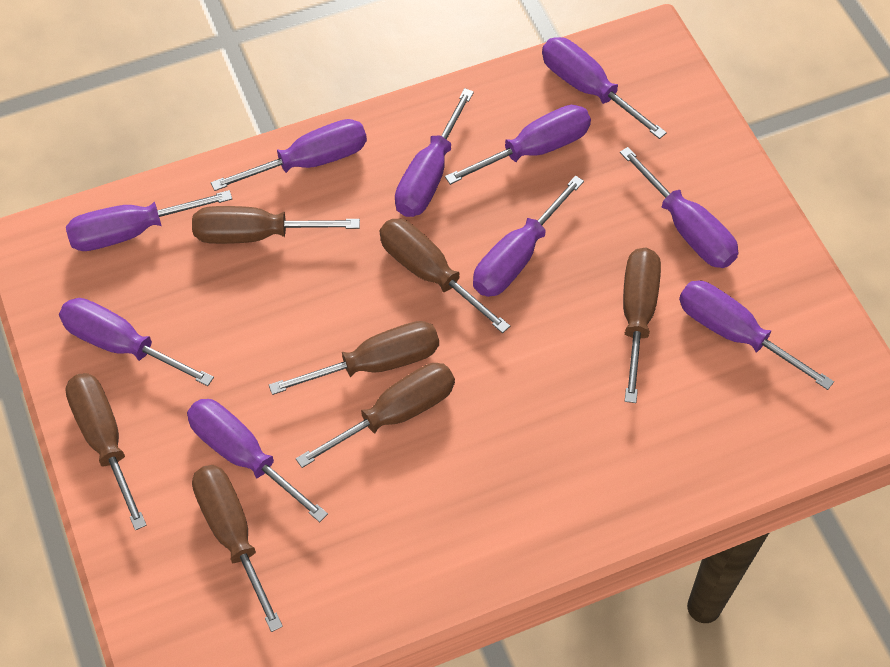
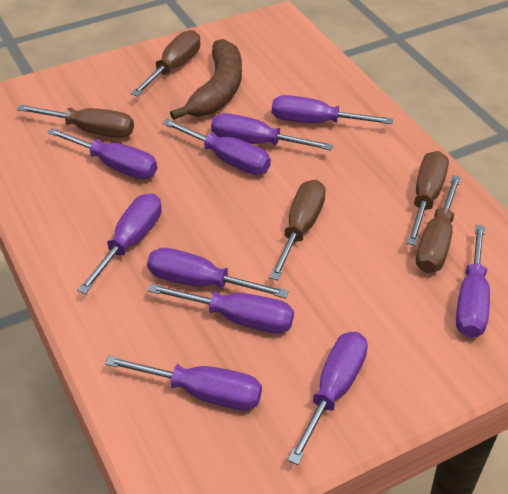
brown banana: 0 -> 1
brown screwdriver: 7 -> 5

